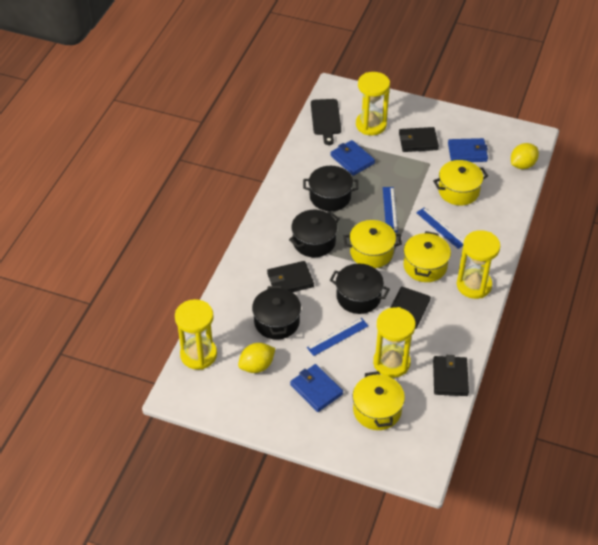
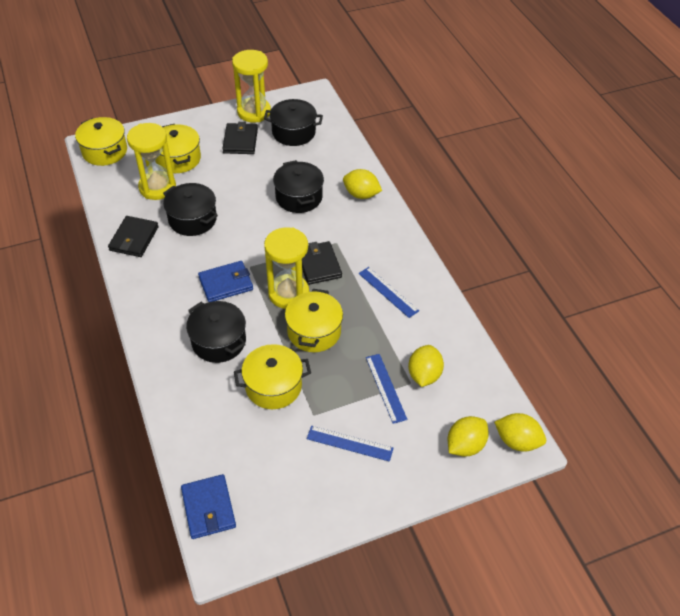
black cutting board: 1 -> 0
black wallet: 4 -> 3
blue wallet: 3 -> 2
yellow hourglass: 4 -> 3
yellow lemon: 2 -> 4

